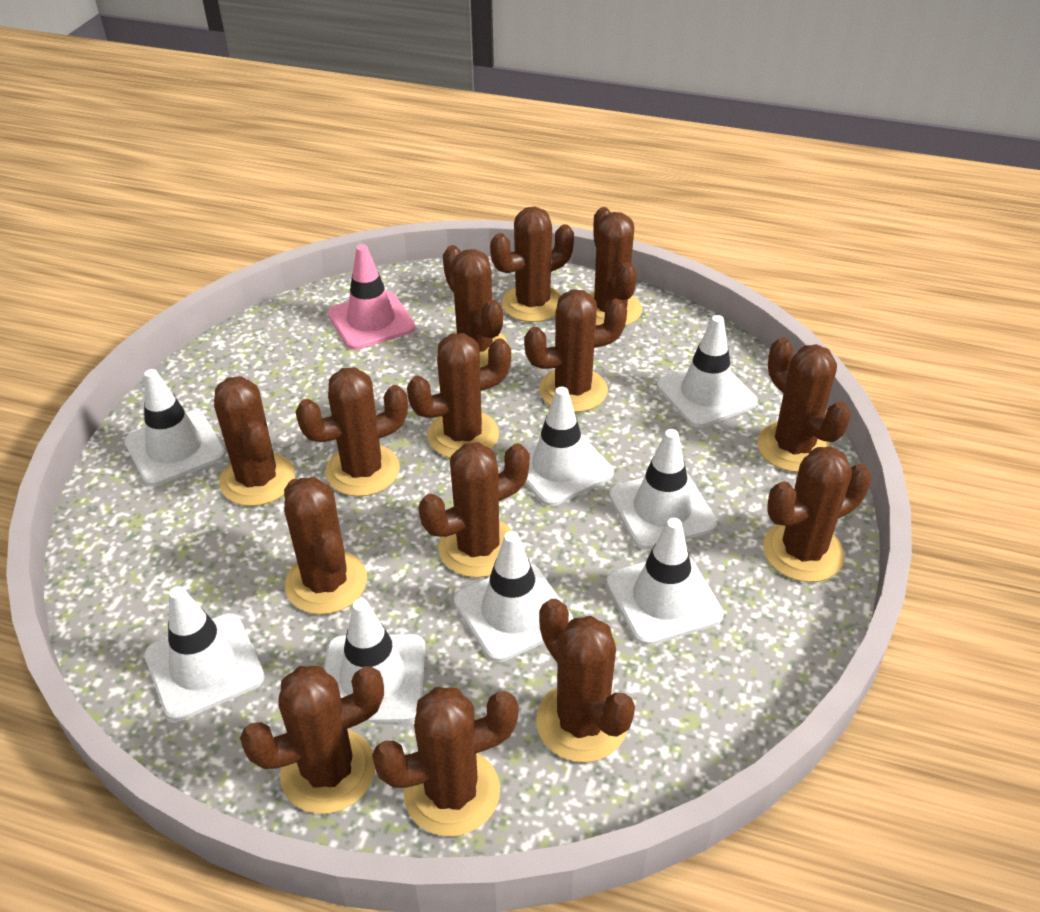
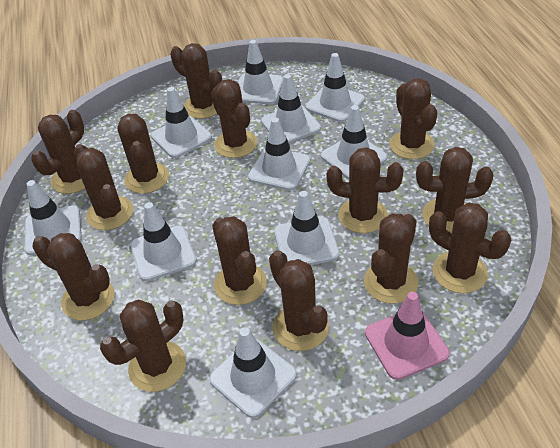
white traffic cone: 8 -> 10

